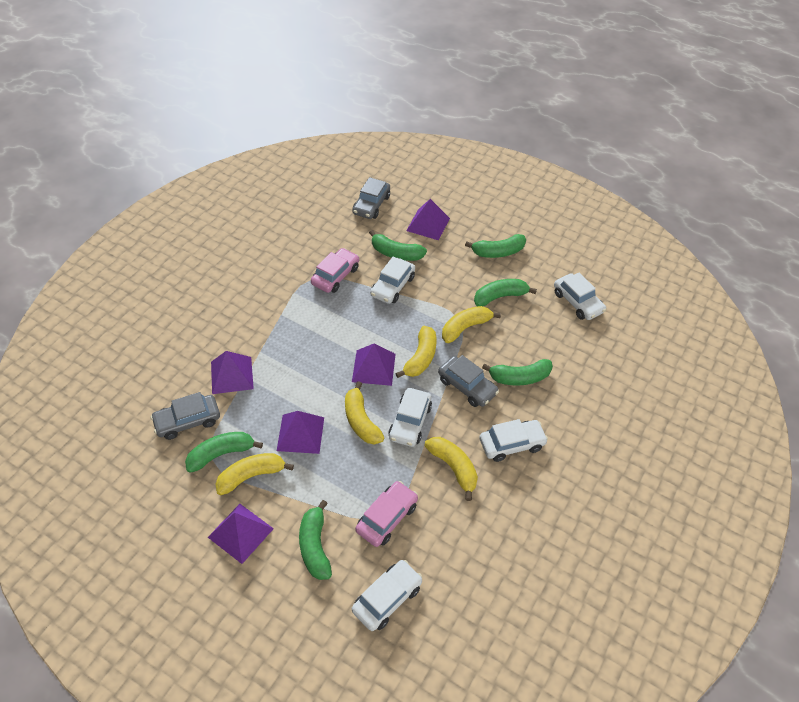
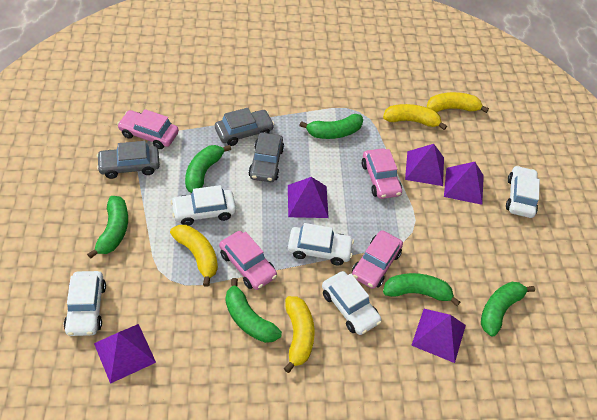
pink car: 2 -> 4
yellow banana: 5 -> 4

